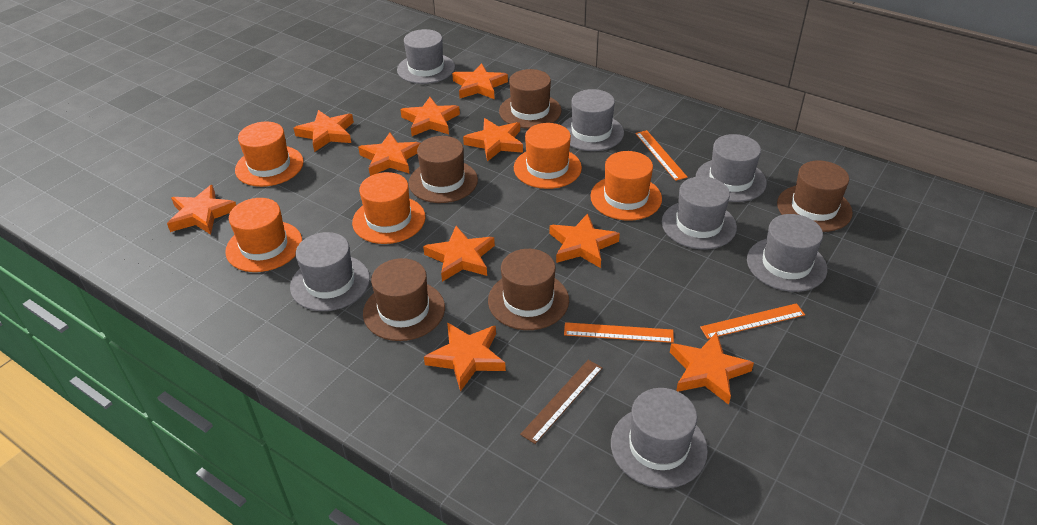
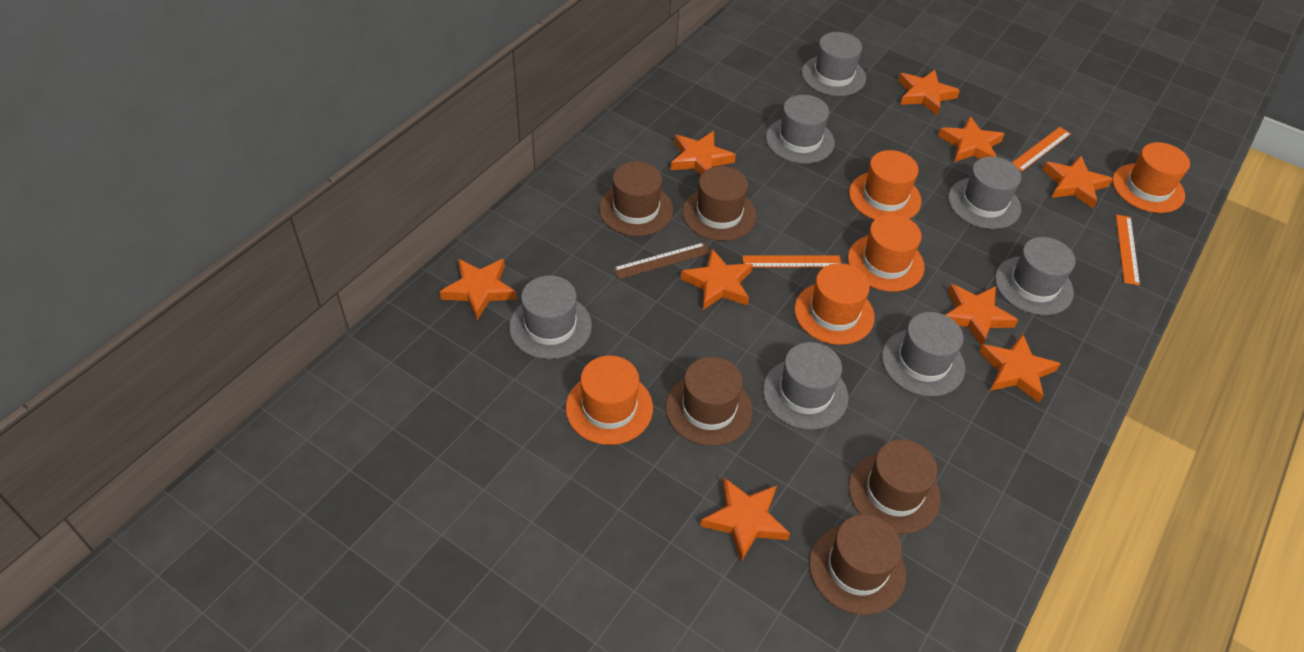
orange star: 10 -> 9

